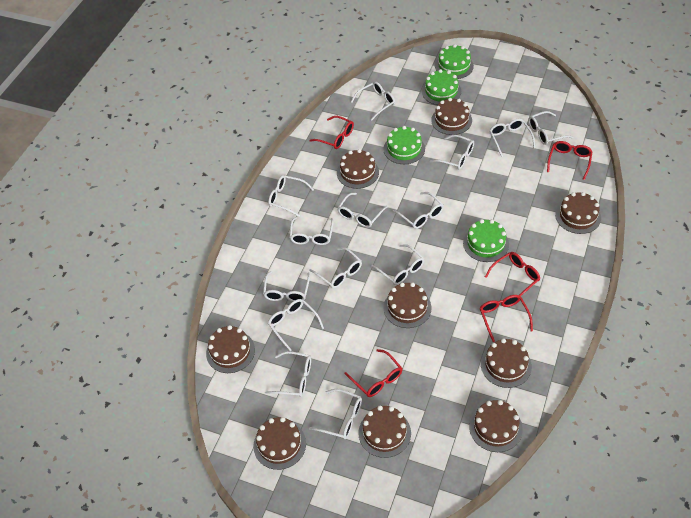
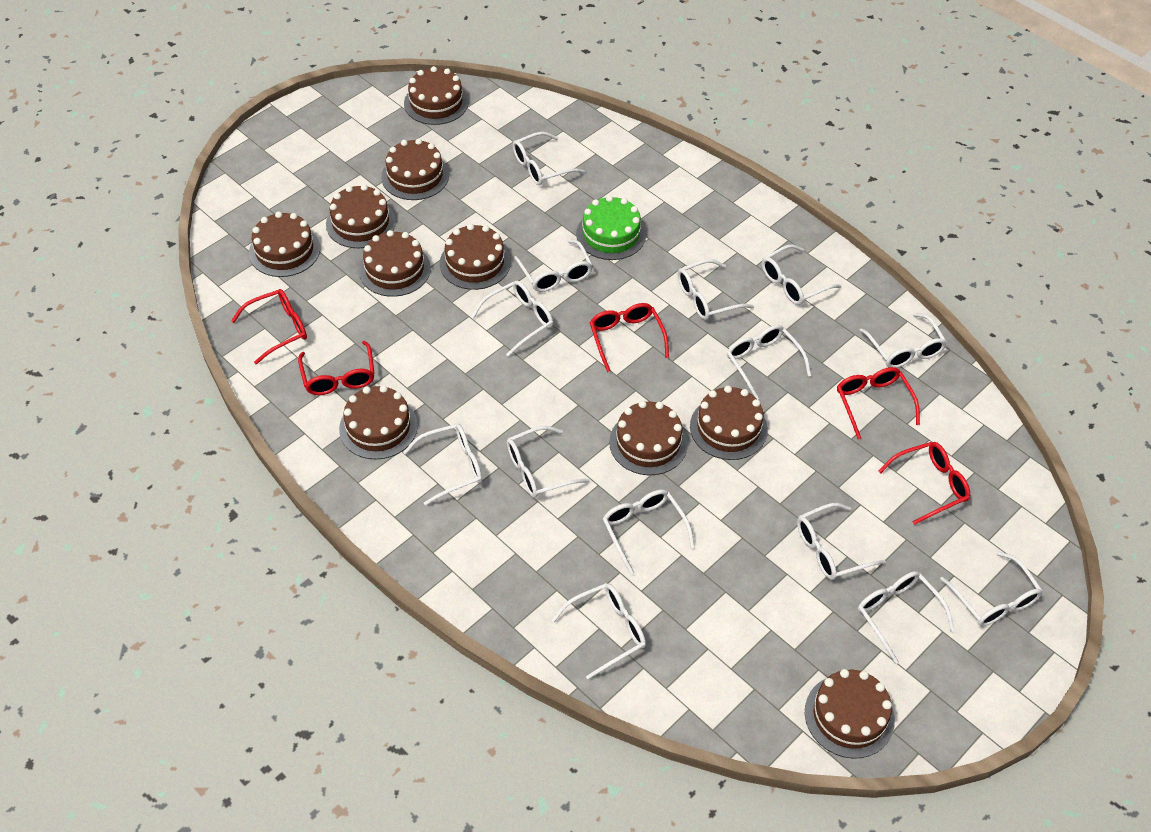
brown cake: 9 -> 10
green cake: 4 -> 1

